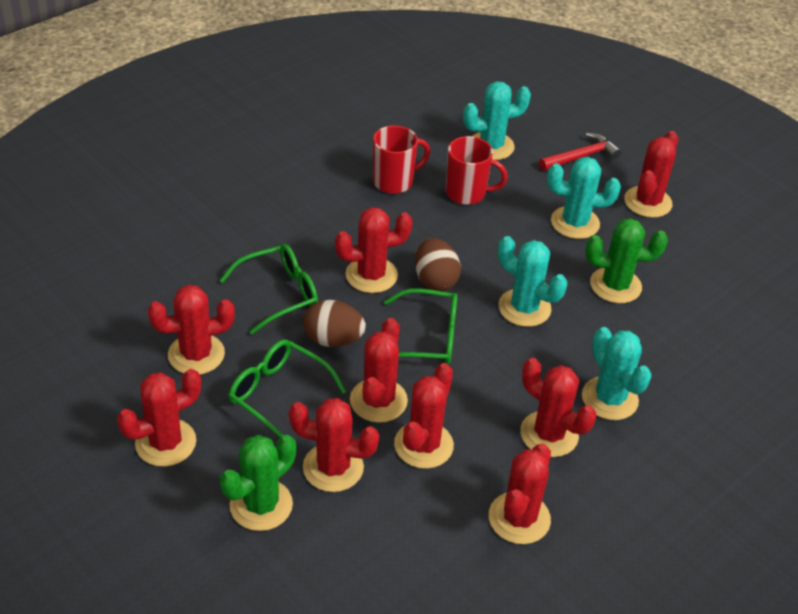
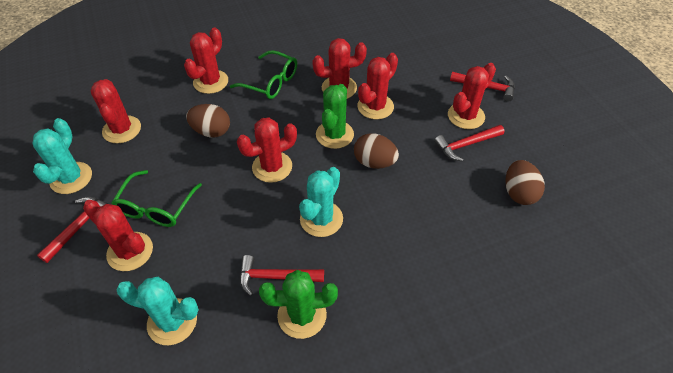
brown egg: 2 -> 3
green glasses: 3 -> 2
red cactus: 9 -> 7
red hammer: 1 -> 4
red mug: 2 -> 0
turquoise cactus: 4 -> 3

